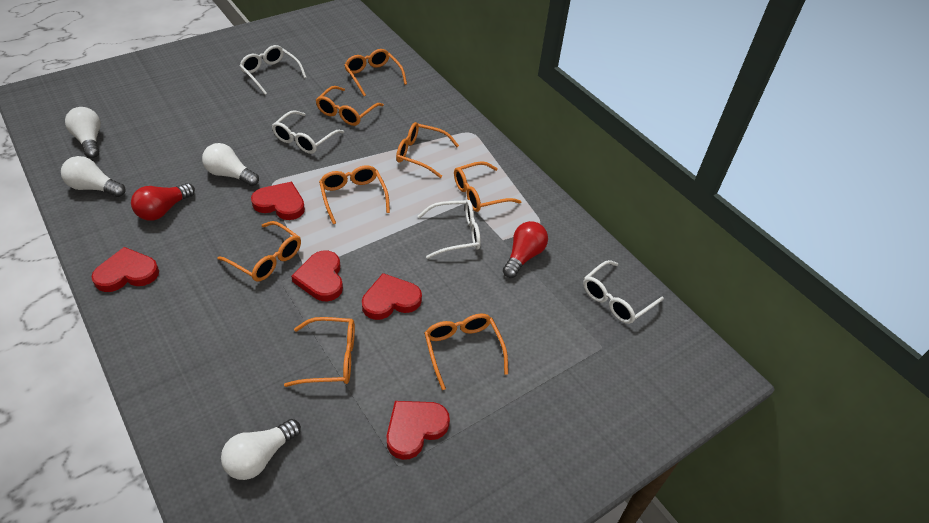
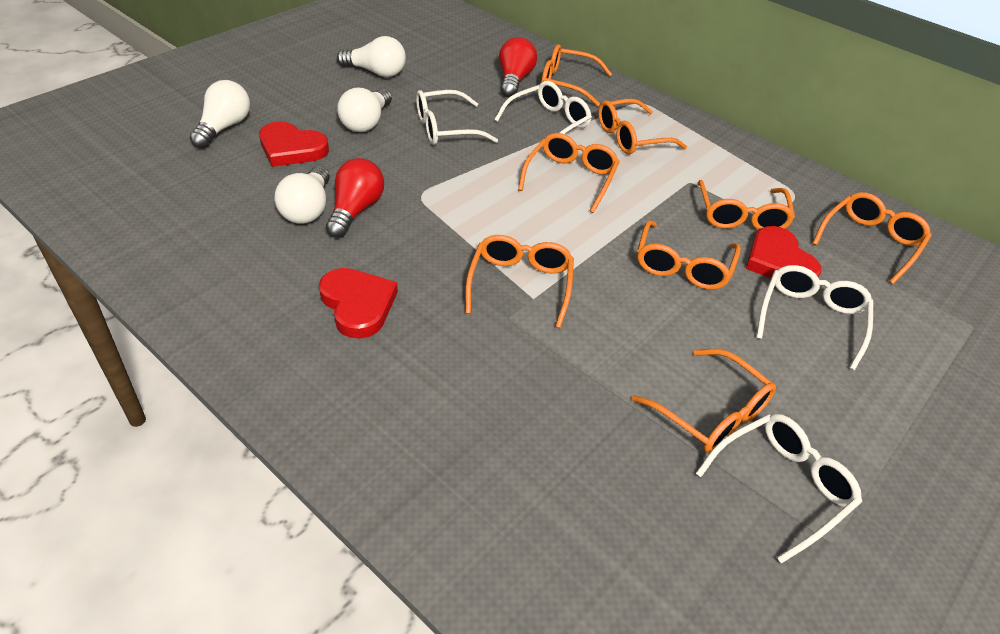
red heart: 5 -> 3

